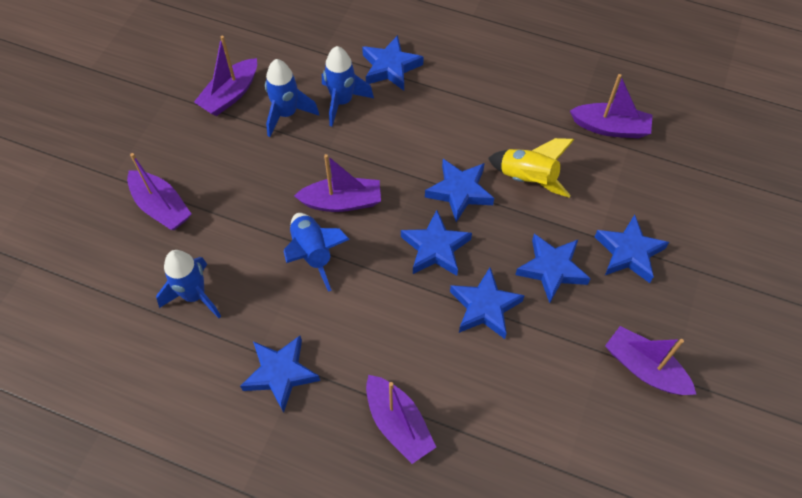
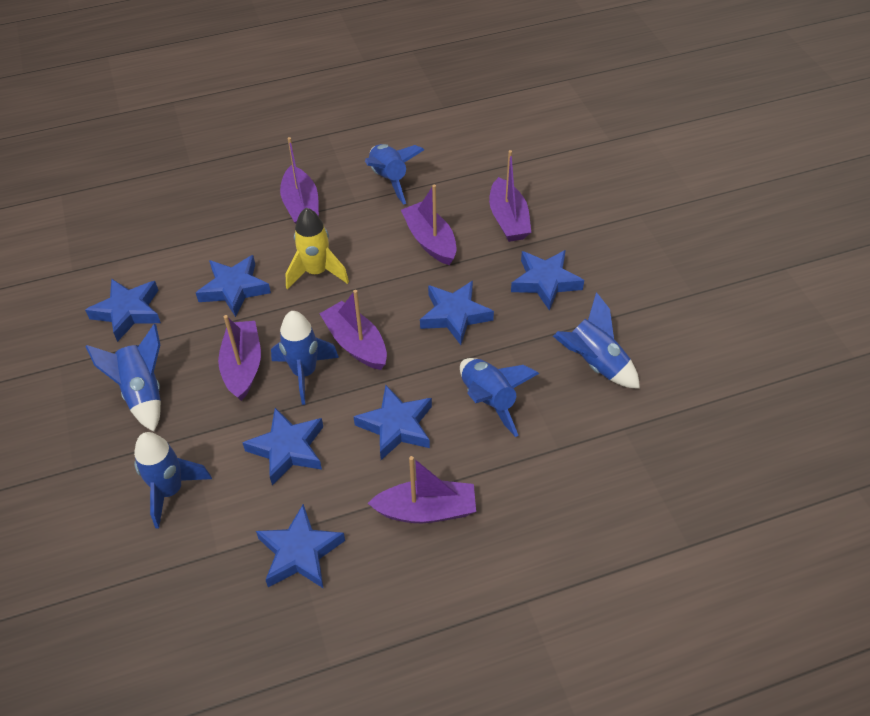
blue rocket: 4 -> 6

